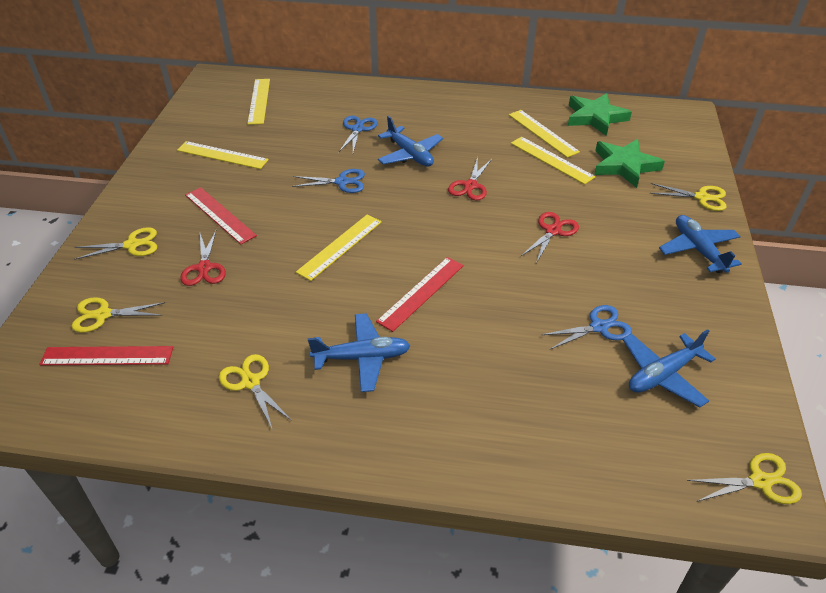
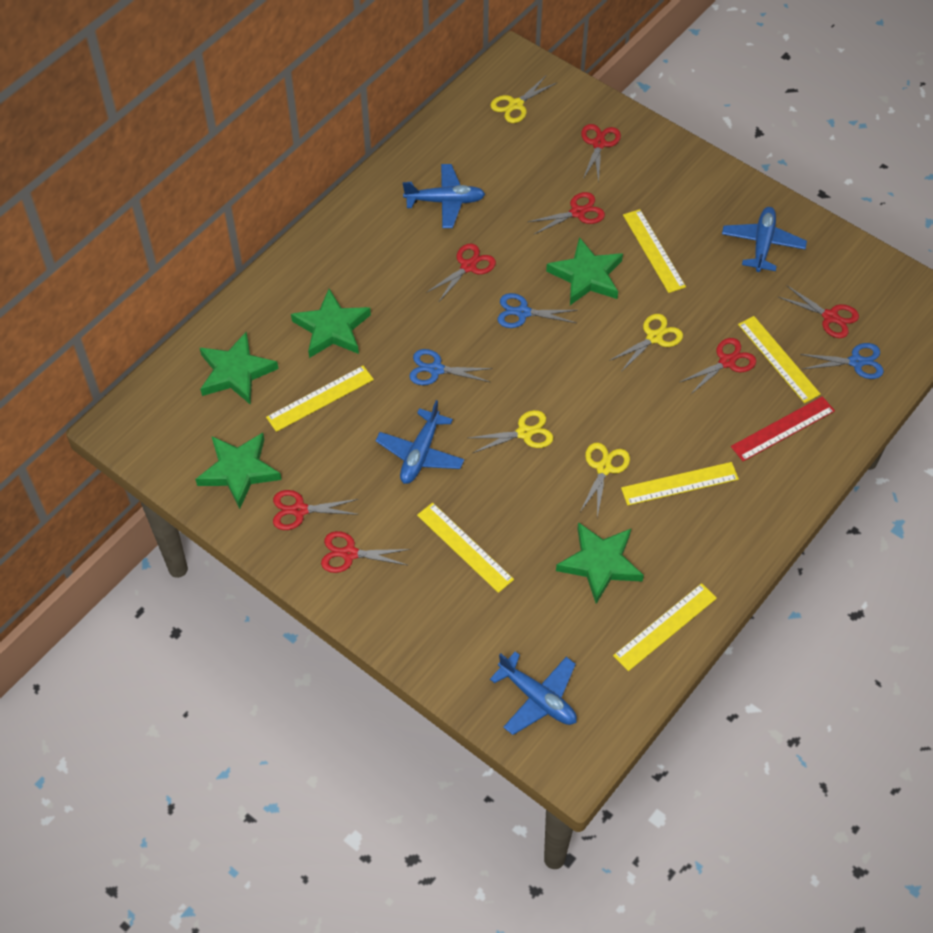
green star: 2 -> 5
red ruler: 3 -> 1
red scissors: 3 -> 7
yellow ruler: 5 -> 6
yellow scissors: 5 -> 4

